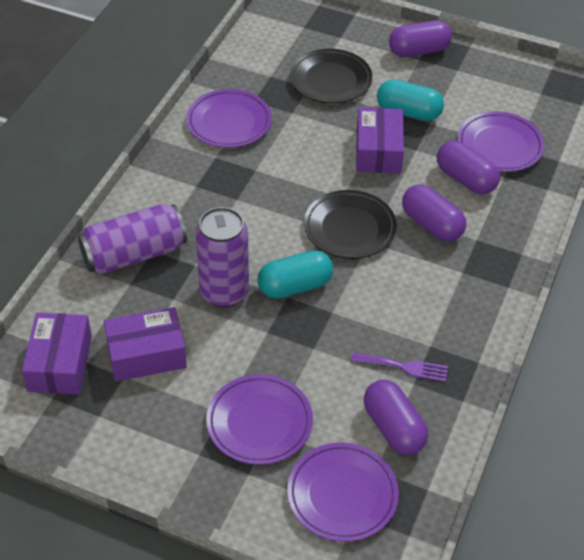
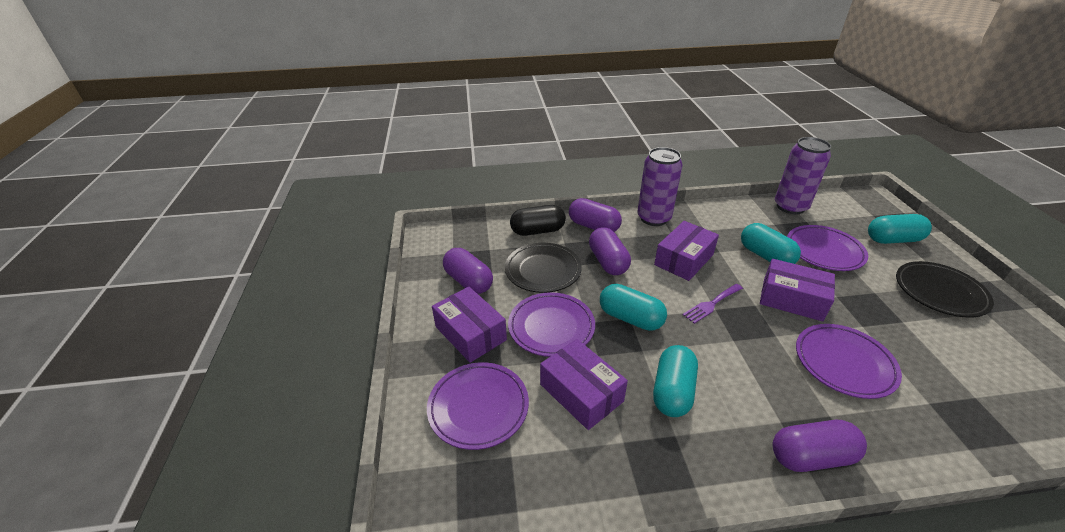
black capsule: 0 -> 1
purple box: 3 -> 4
turquoise capsule: 2 -> 4

